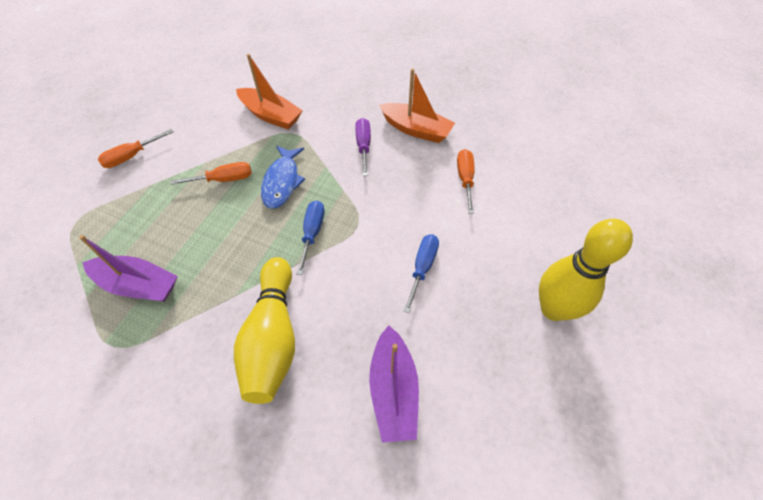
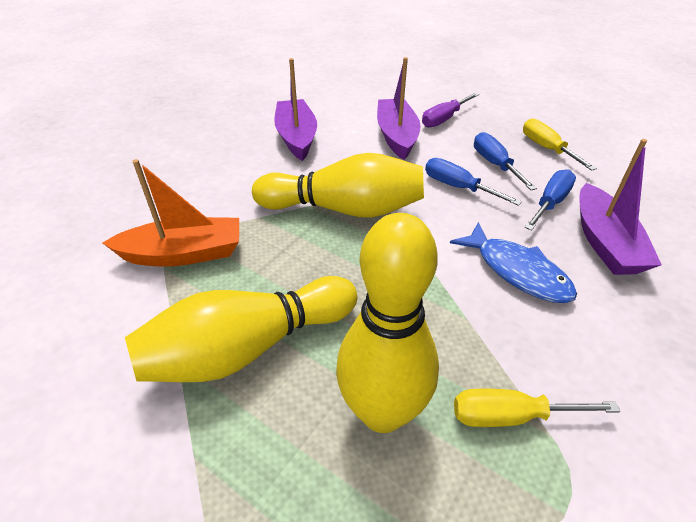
blue screwdriver: 2 -> 3
orange boat: 2 -> 1
orange screwdriver: 3 -> 0
purple boat: 2 -> 3
yellow bowling pin: 2 -> 3
yellow screwdriver: 0 -> 2

